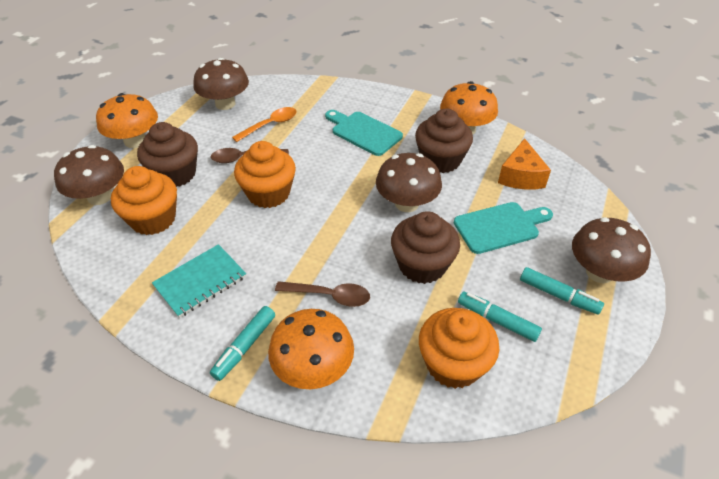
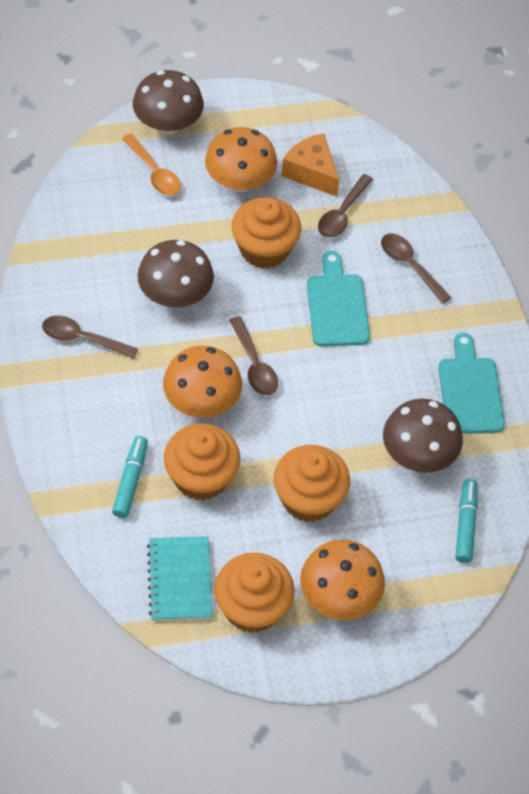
brown cupcake: 3 -> 0
brown mushroom: 4 -> 3
brown spoon: 2 -> 4
orange cupcake: 3 -> 4
turquoise marker: 3 -> 2

